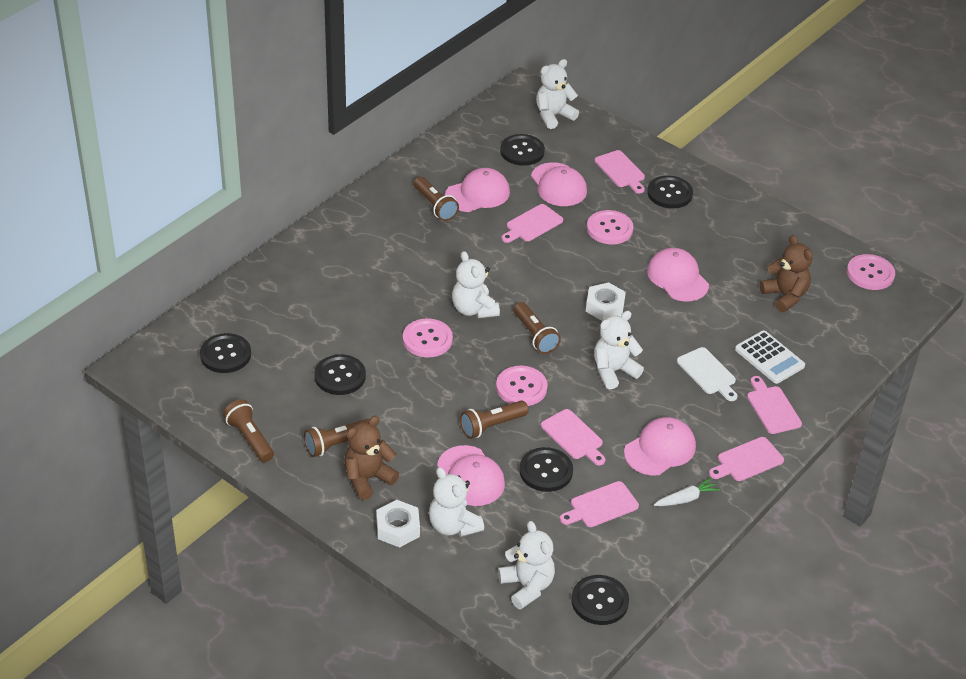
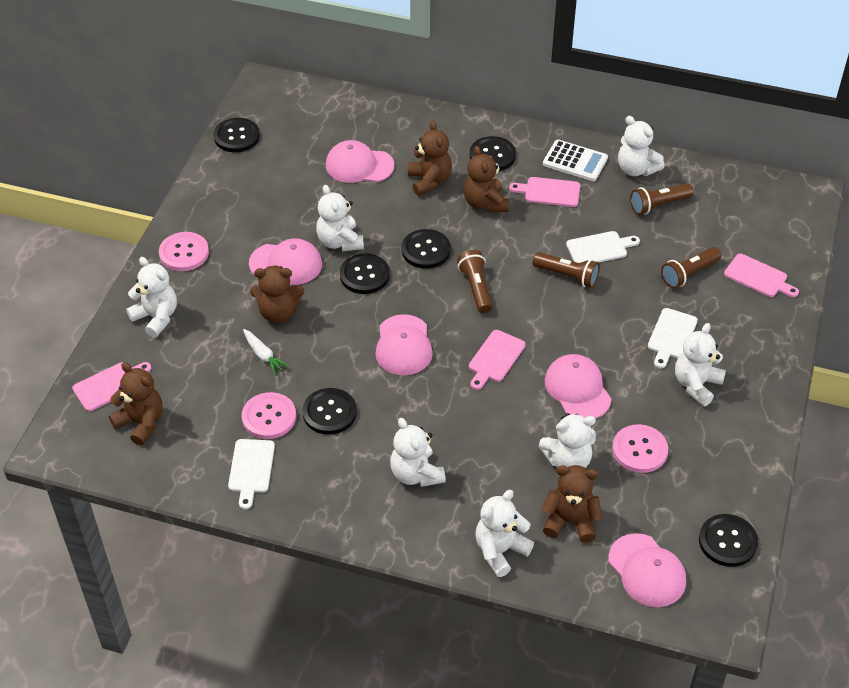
brown flashlight: 5 -> 4
brown teddy bear: 2 -> 5
pink button: 4 -> 3
pink cutting board: 6 -> 4
white cutting board: 1 -> 3
white nut: 2 -> 0
white teddy bear: 5 -> 7

